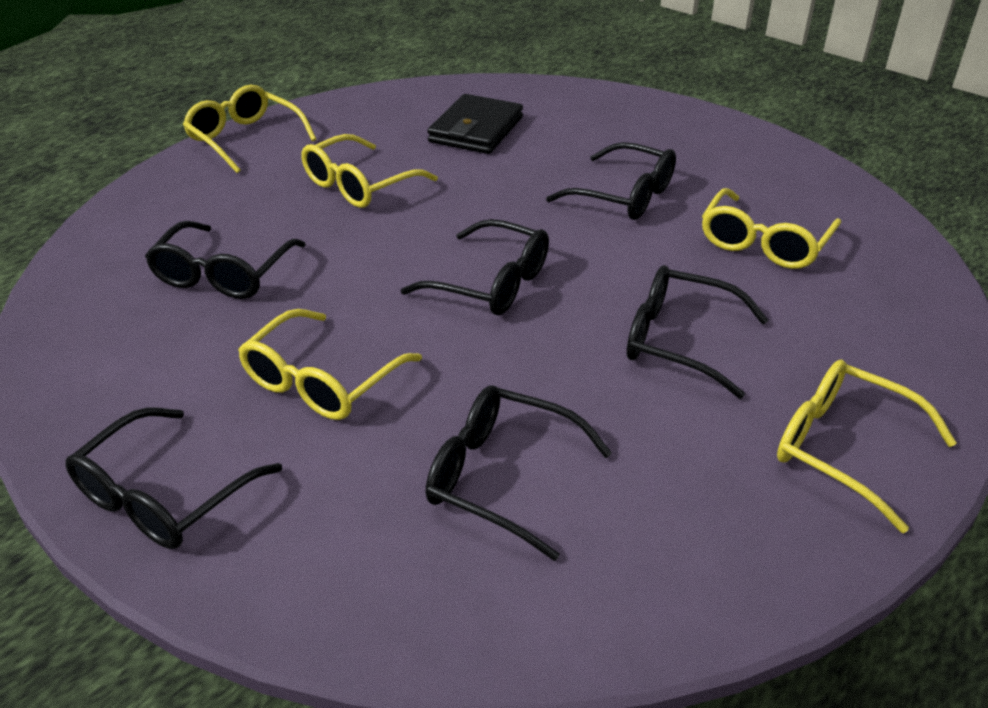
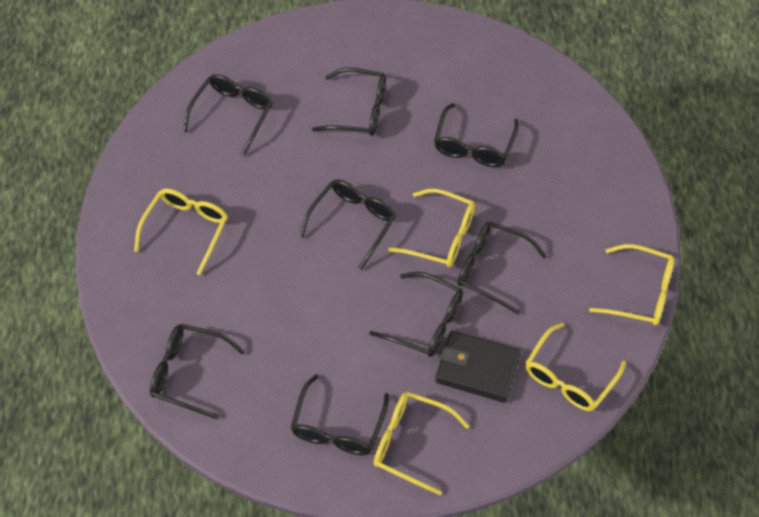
black glasses: 6 -> 8

